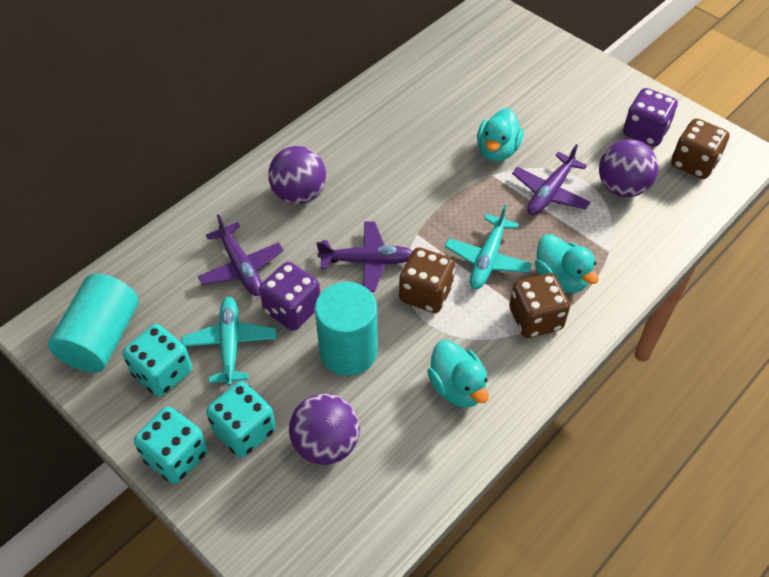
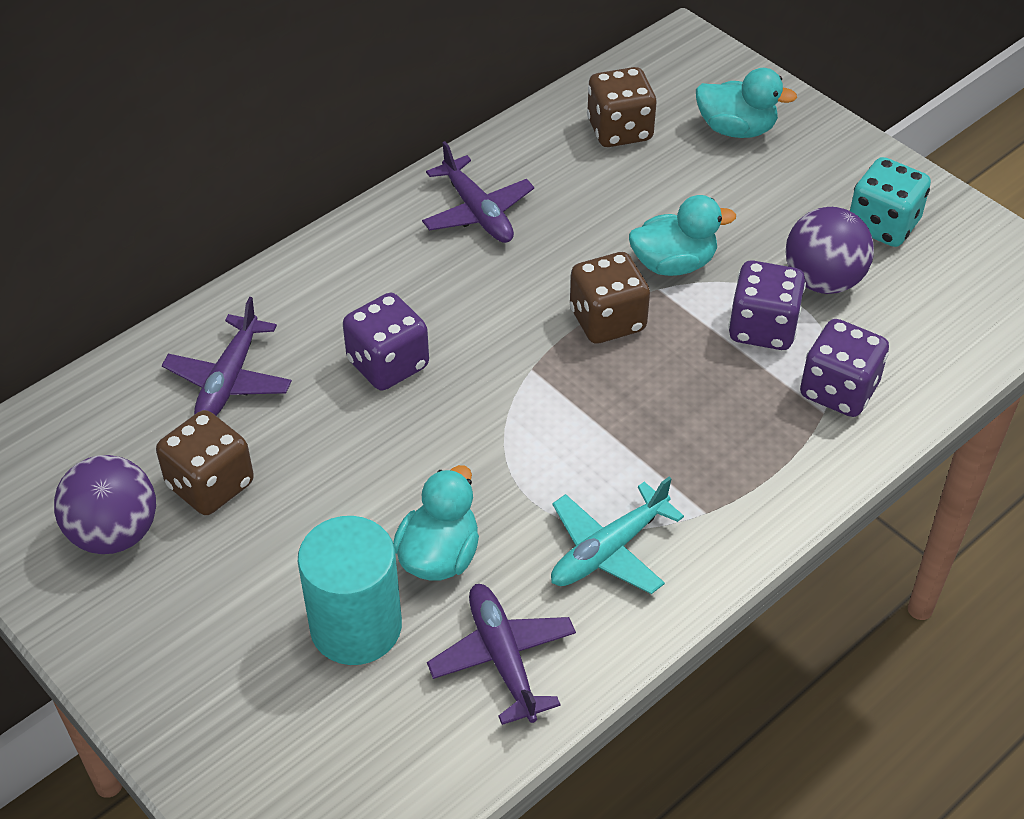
purple ball: 3 -> 2
purple dice: 2 -> 3
turquoise cylinder: 2 -> 1
turquoise dice: 3 -> 1
turquoise plane: 2 -> 1

